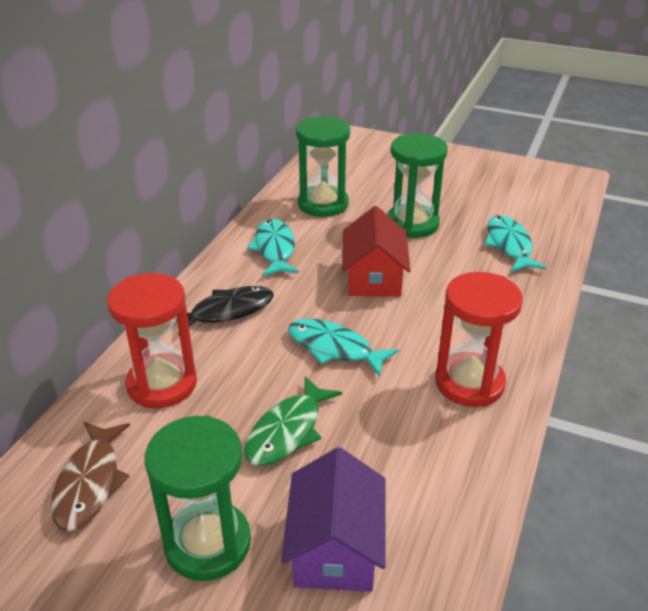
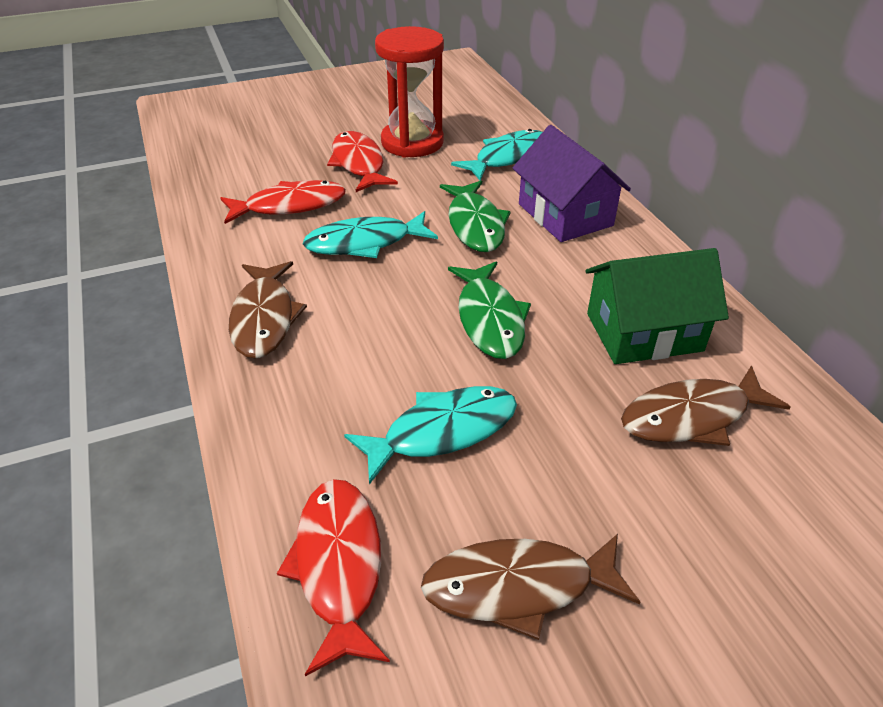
black fish: 1 -> 0
brown fish: 1 -> 3
green fish: 1 -> 2
green hourglass: 3 -> 0
green house: 0 -> 1
red fish: 0 -> 3
red hourglass: 2 -> 1
red house: 1 -> 0

